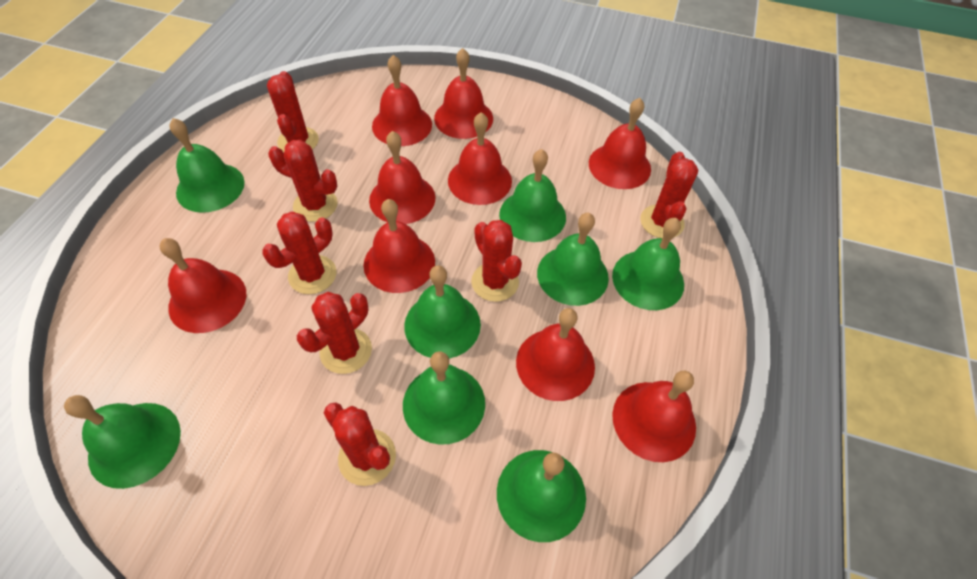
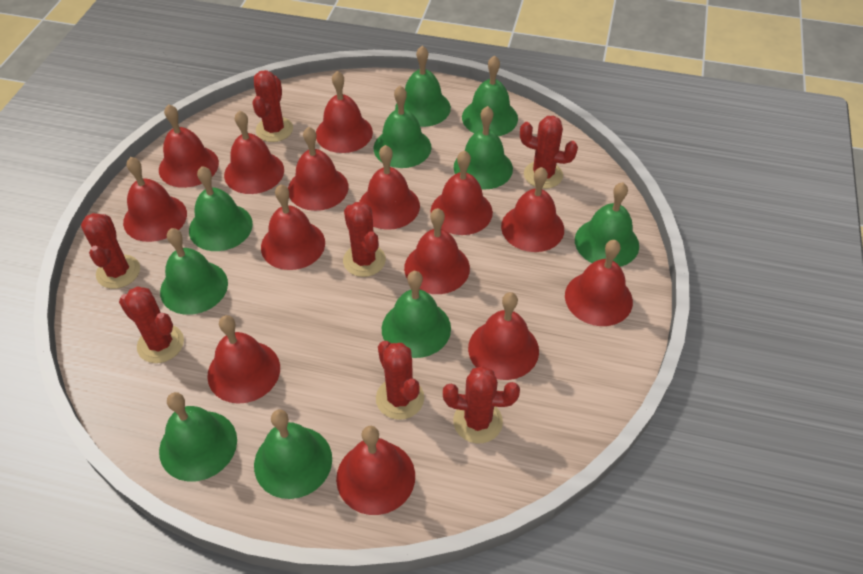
green bell: 8 -> 10
red bell: 9 -> 14

